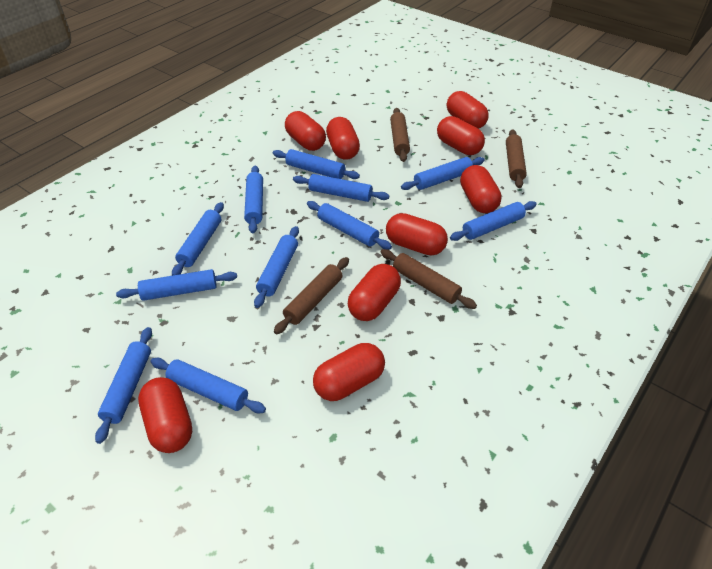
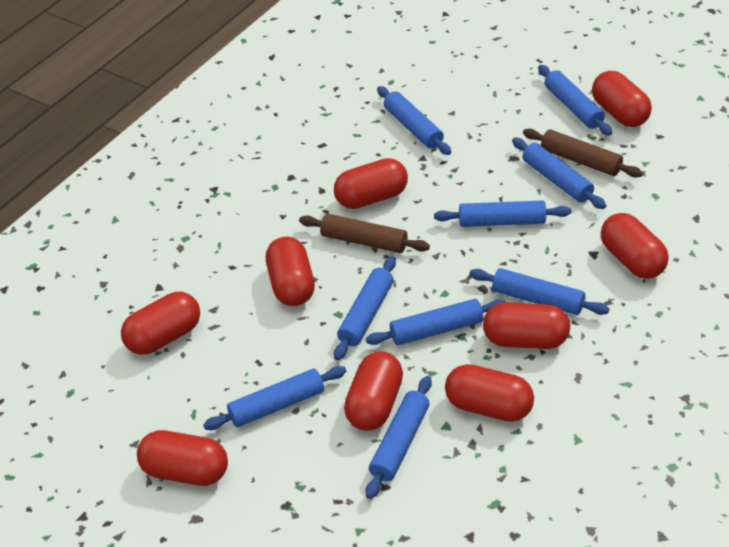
blue rolling pin: 11 -> 9
brown rolling pin: 4 -> 2

